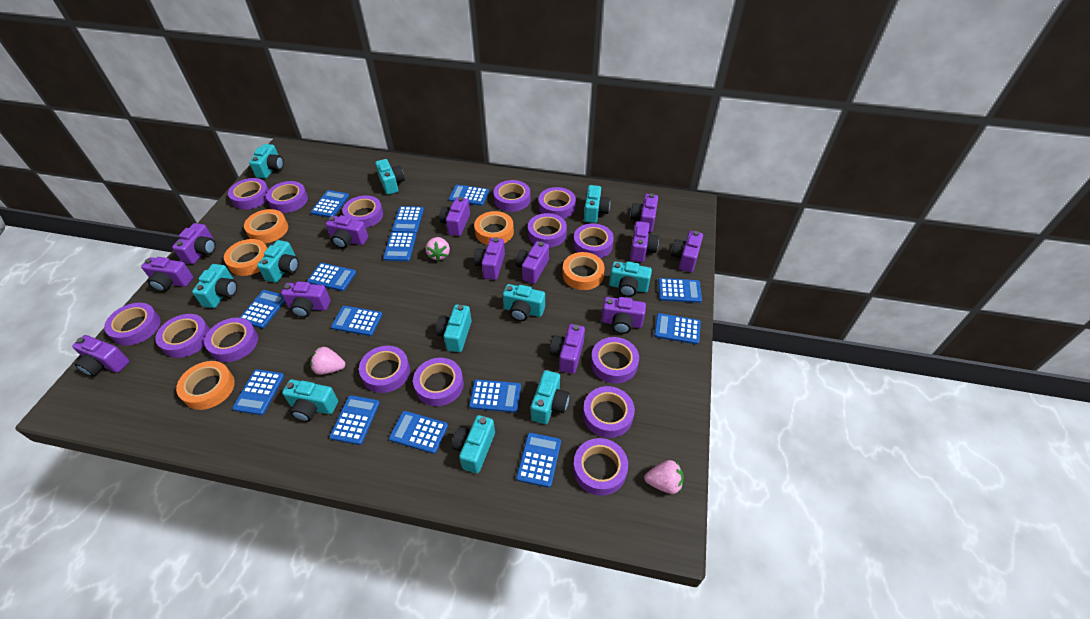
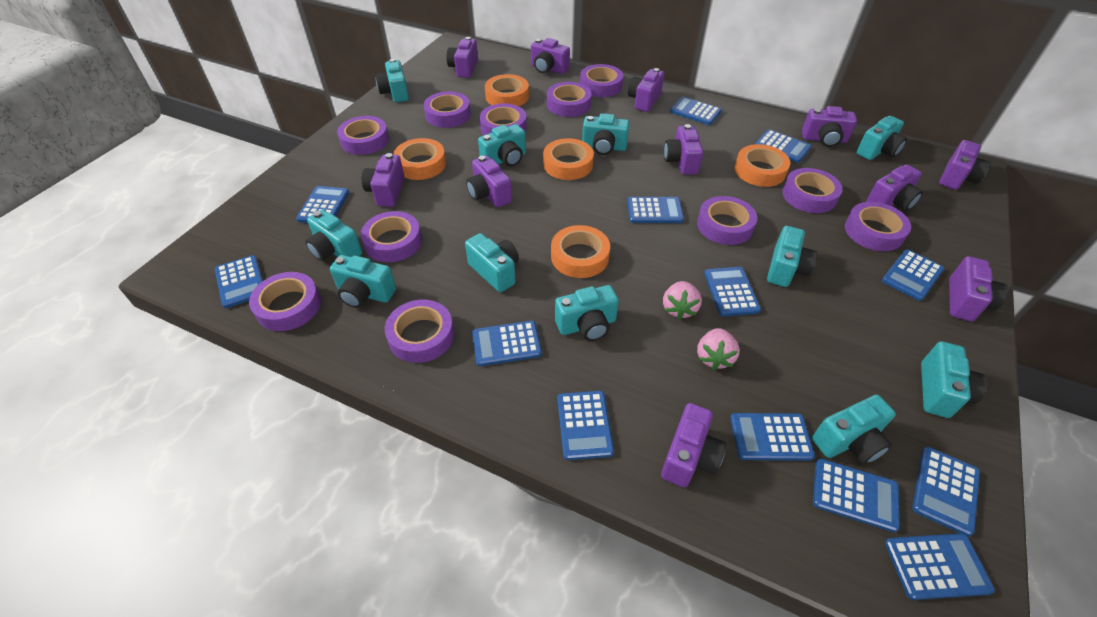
blue calculator: 14 -> 13
pink strawberry: 3 -> 2
purple camera: 13 -> 11
purple tape: 15 -> 11

